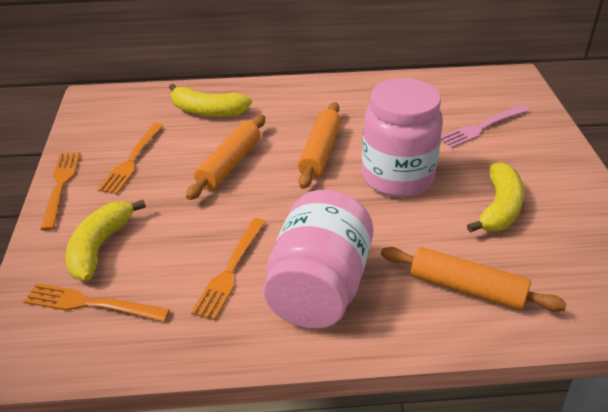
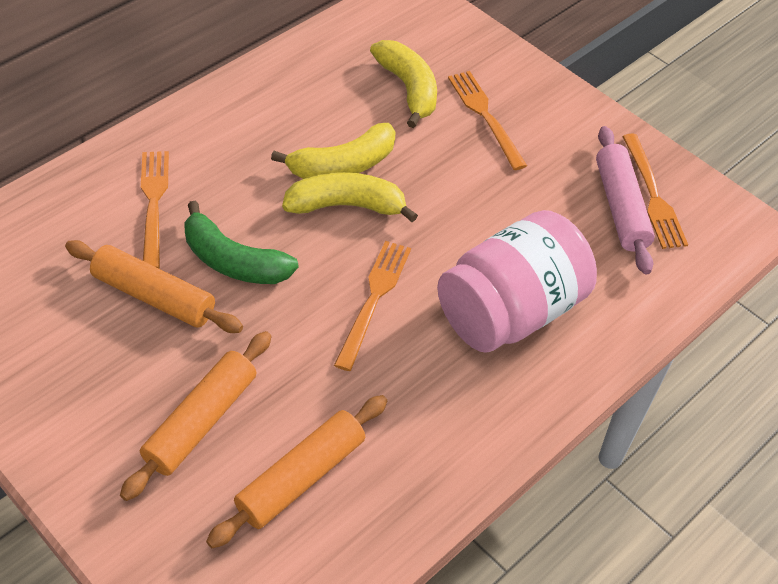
green banana: 0 -> 1
pink fork: 1 -> 0
pink jar: 2 -> 1
pink rolling pin: 0 -> 1

